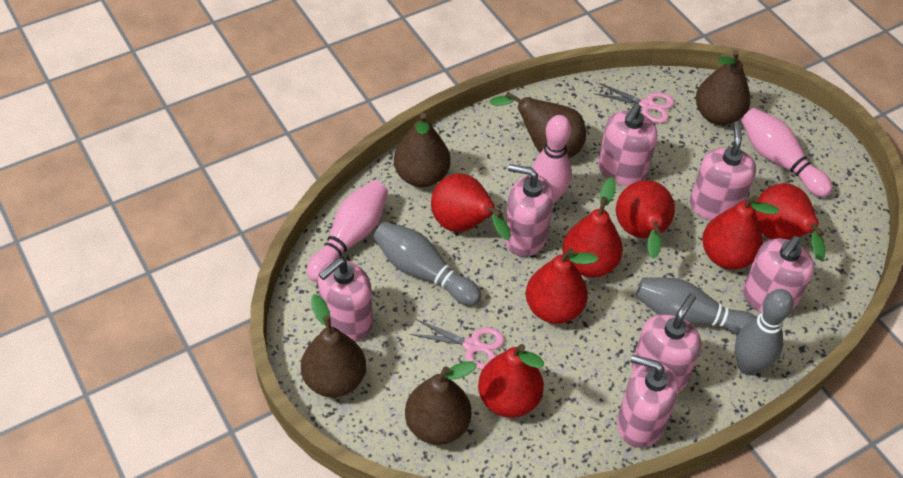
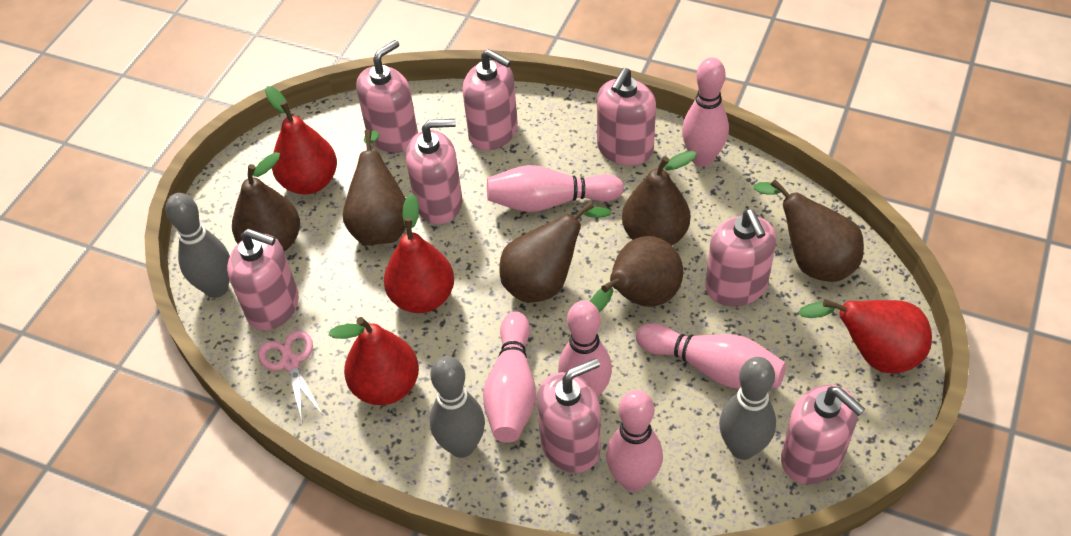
brown pear: 5 -> 6
pink bowling pin: 3 -> 6
pink scissors: 2 -> 1
pink soap dispenser: 7 -> 8
red pear: 7 -> 4

